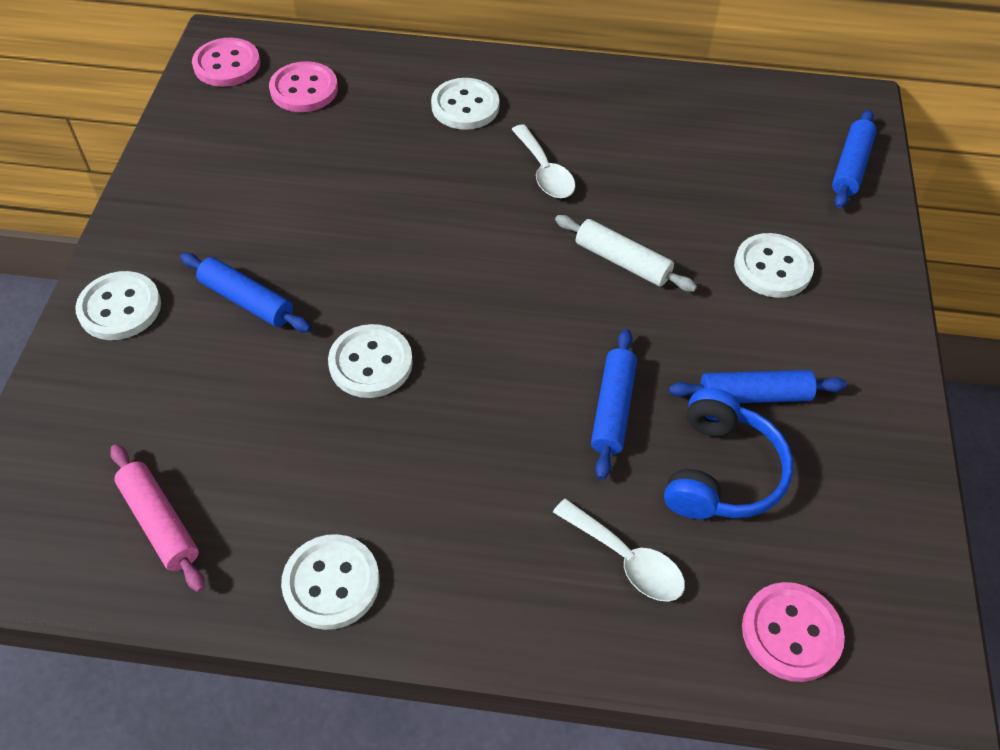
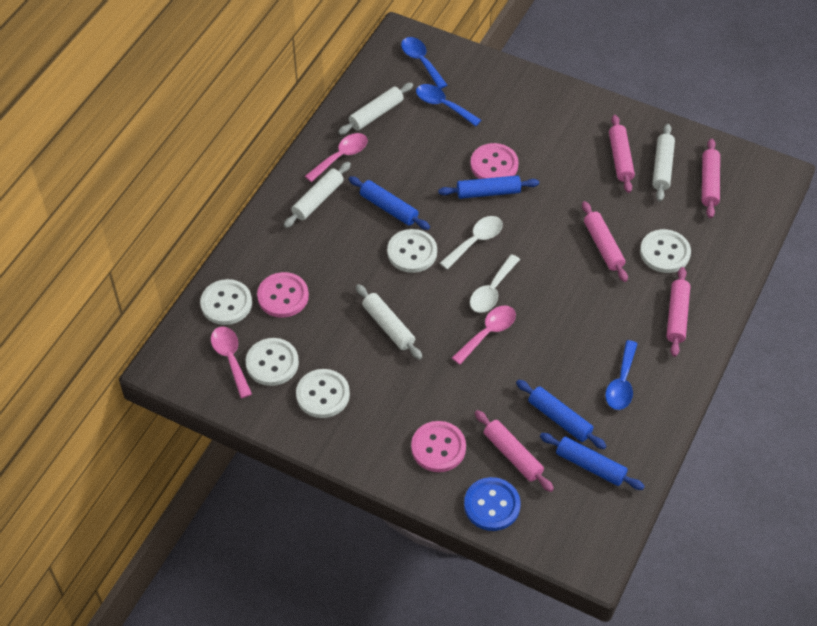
blue button: 0 -> 1
blue headphones: 1 -> 0
blue spoon: 0 -> 3
pink rolling pin: 1 -> 5
pink spoon: 0 -> 3
white rolling pin: 1 -> 4

